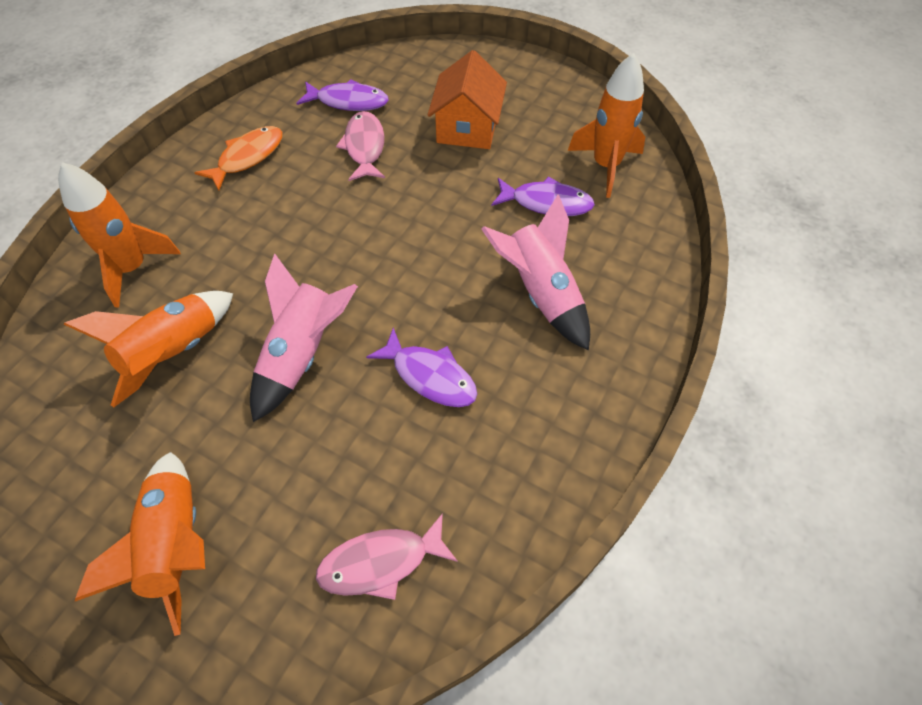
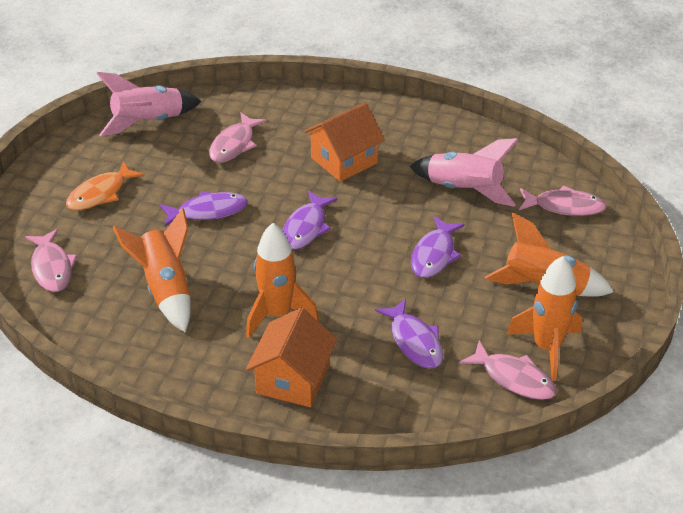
orange house: 1 -> 2
pink fish: 2 -> 4
purple fish: 3 -> 4

